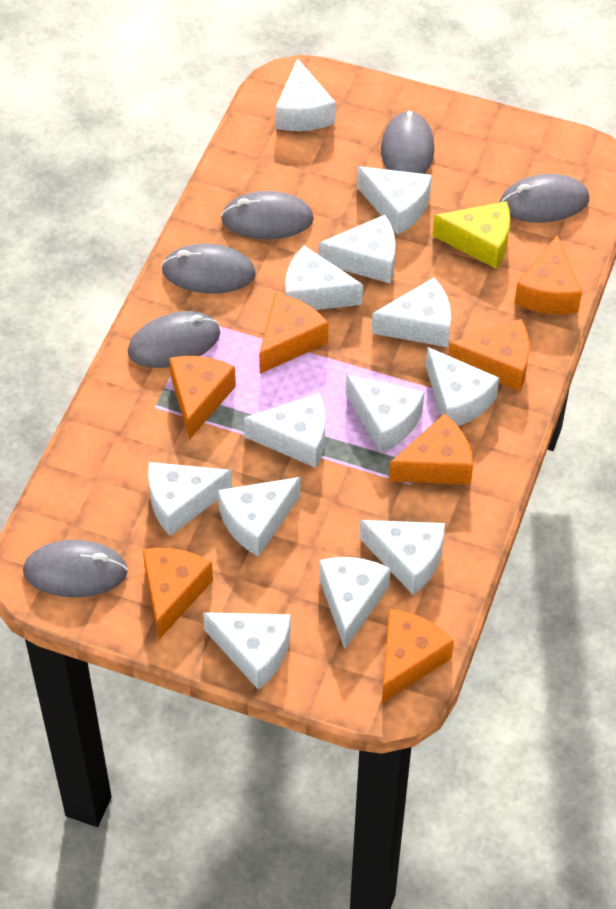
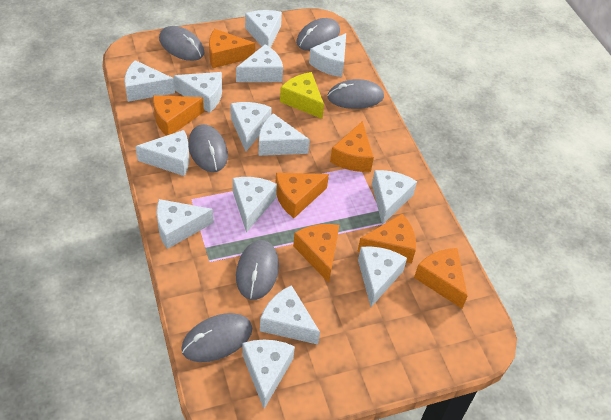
white cheese: 13 -> 14

